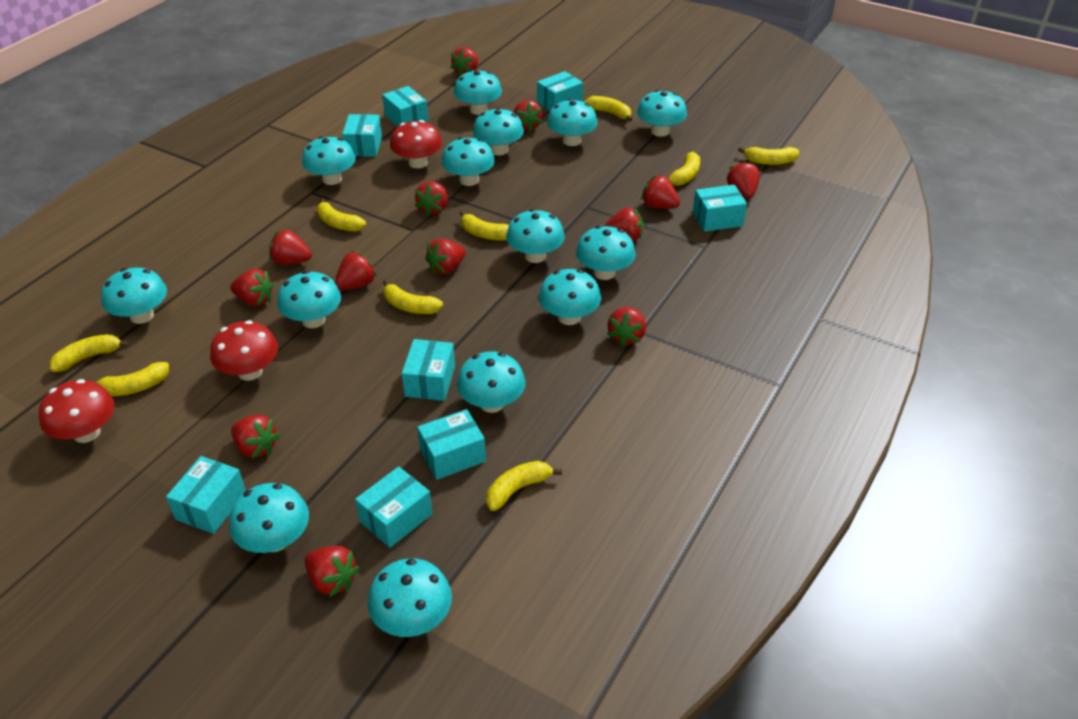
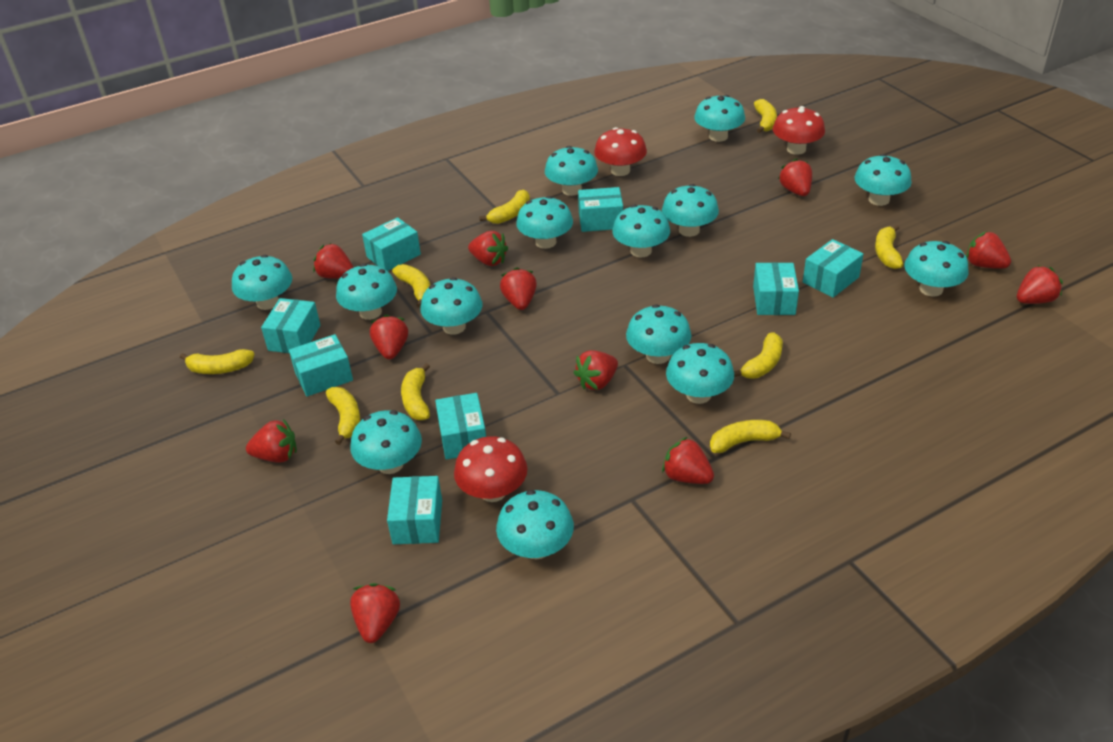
red strawberry: 13 -> 11

